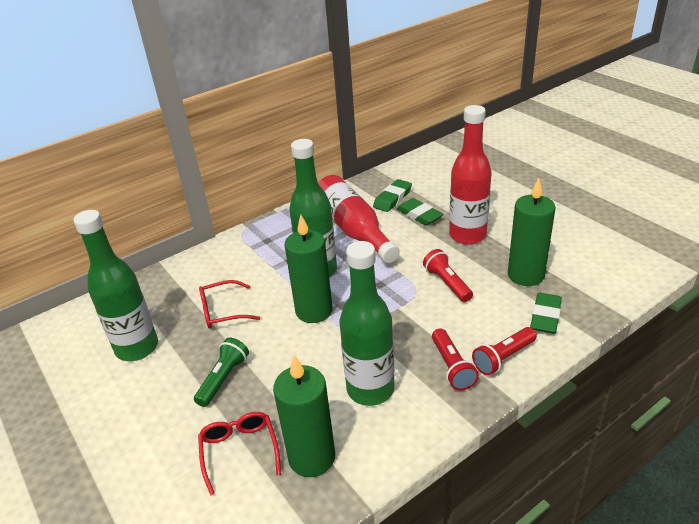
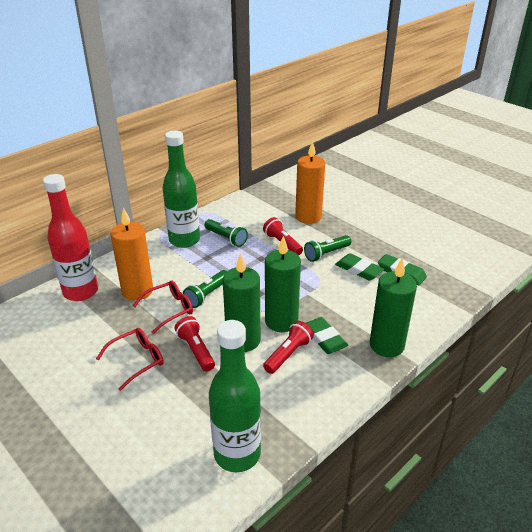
green bottle: 3 -> 2
green flashlight: 1 -> 3
orange candle: 0 -> 2
red bottle: 2 -> 1

